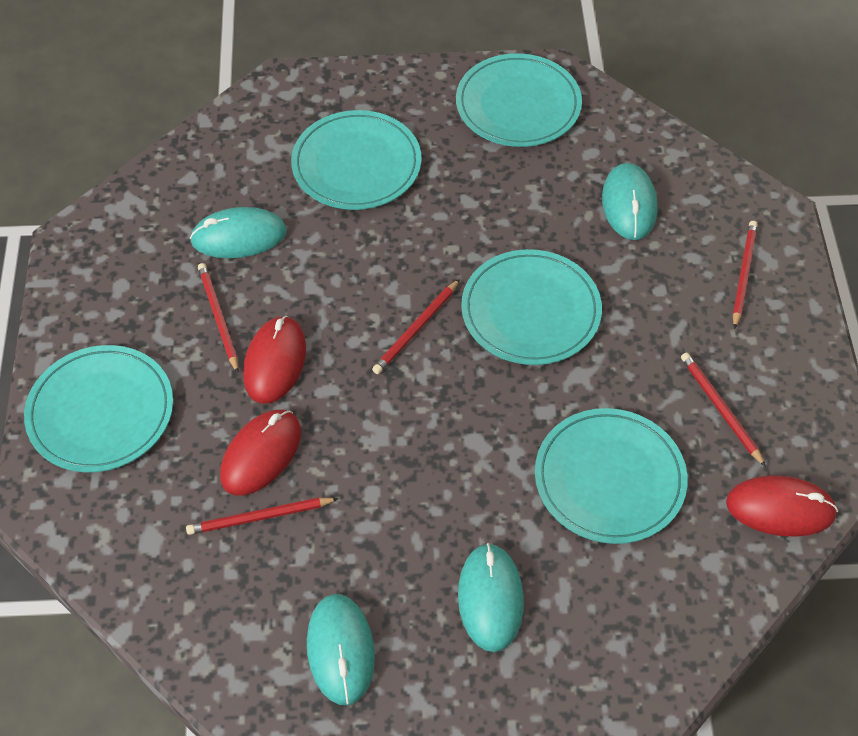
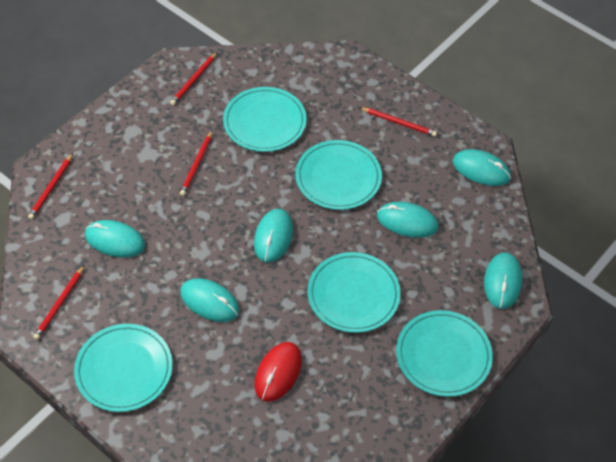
red mouse: 3 -> 1
turquoise mouse: 4 -> 6

